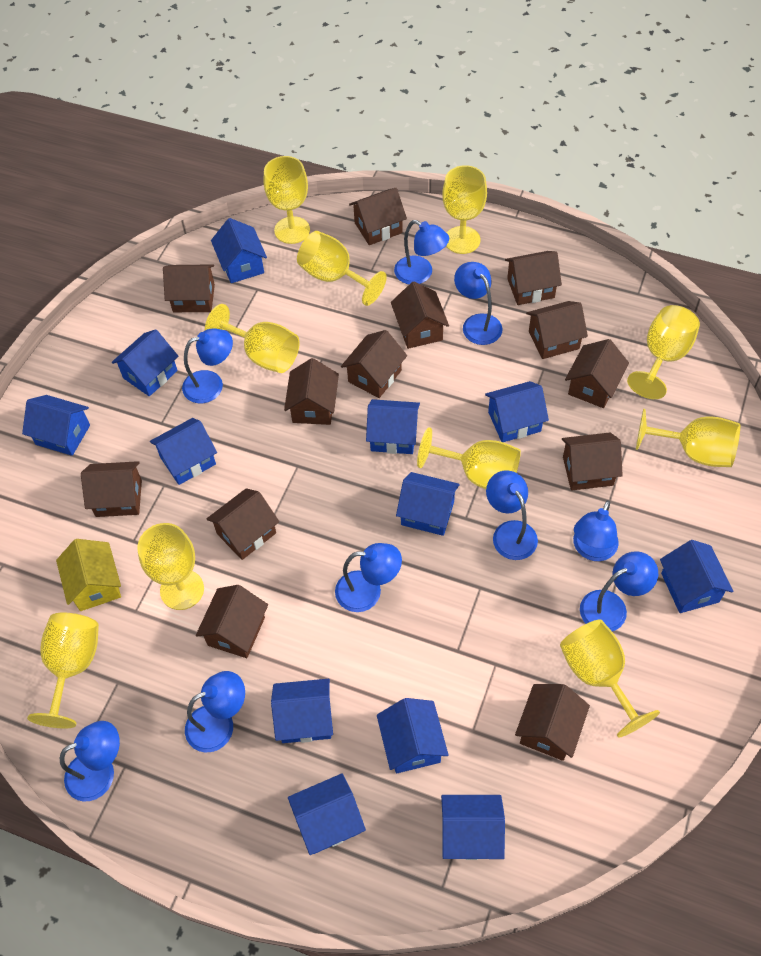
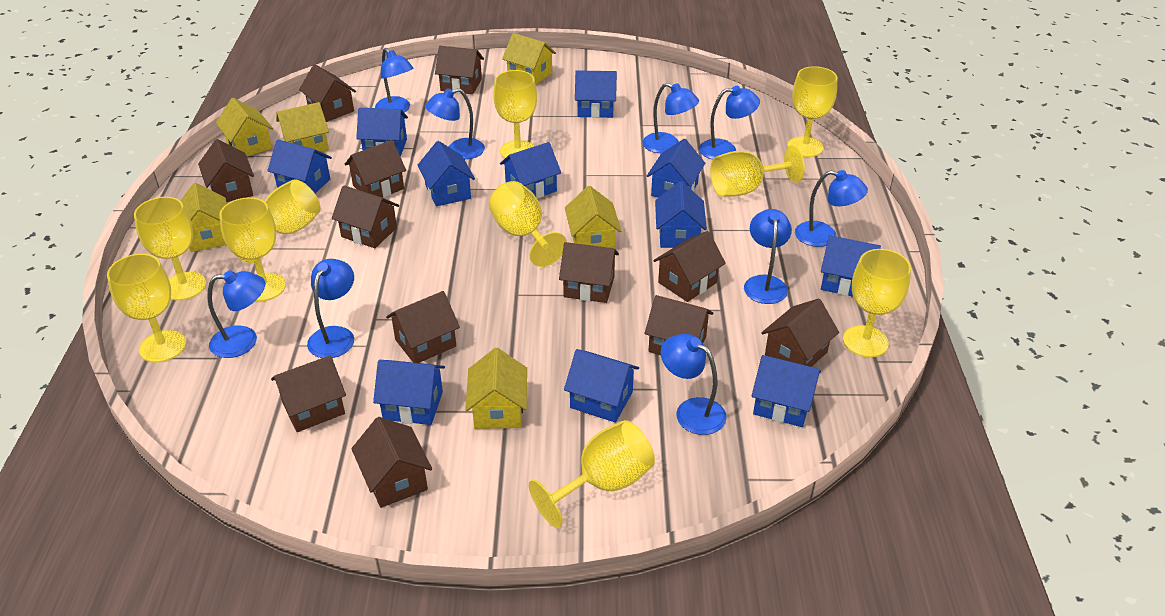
blue house: 12 -> 11
brown house: 13 -> 12
yellow house: 1 -> 6

